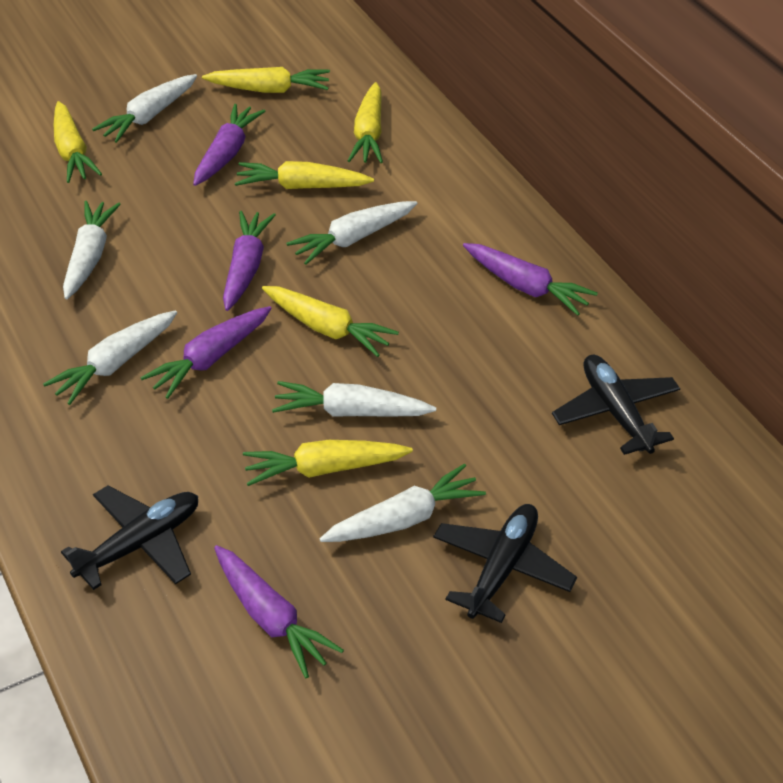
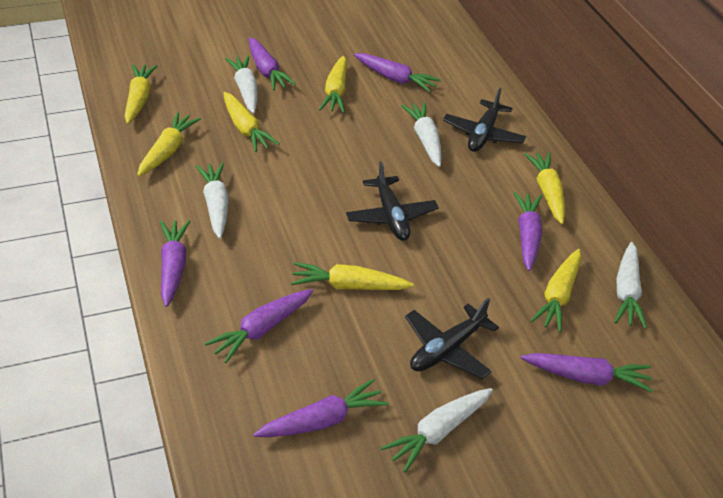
purple carrot: 5 -> 7
white carrot: 6 -> 5
yellow carrot: 6 -> 7

